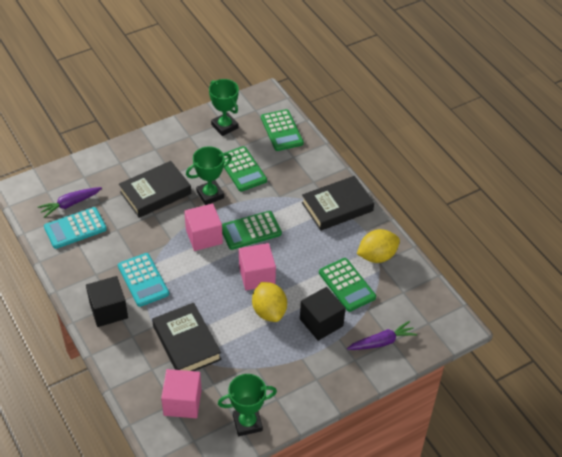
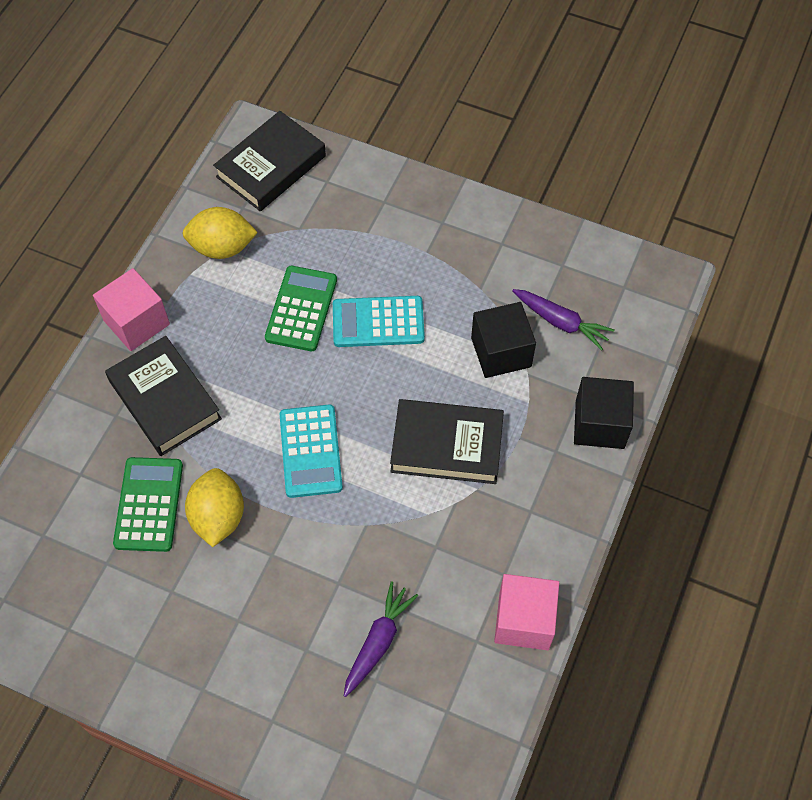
green calculator: 4 -> 2
green trophy: 3 -> 0
pink cube: 3 -> 2

